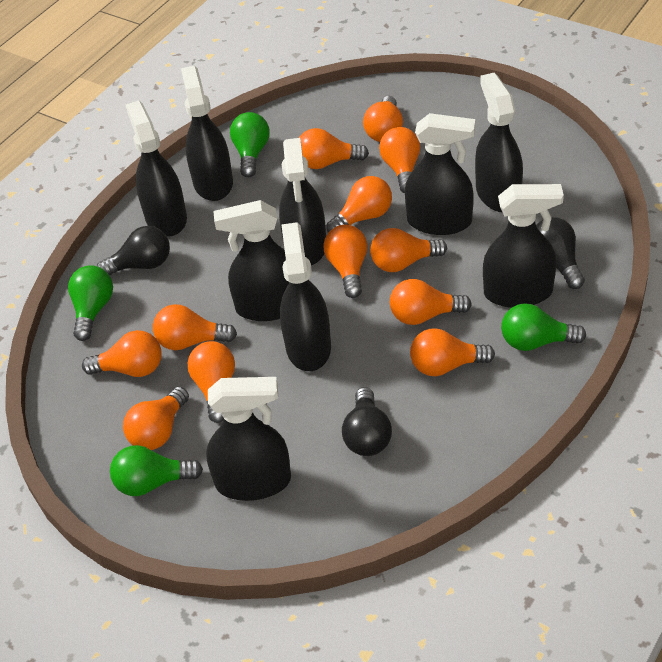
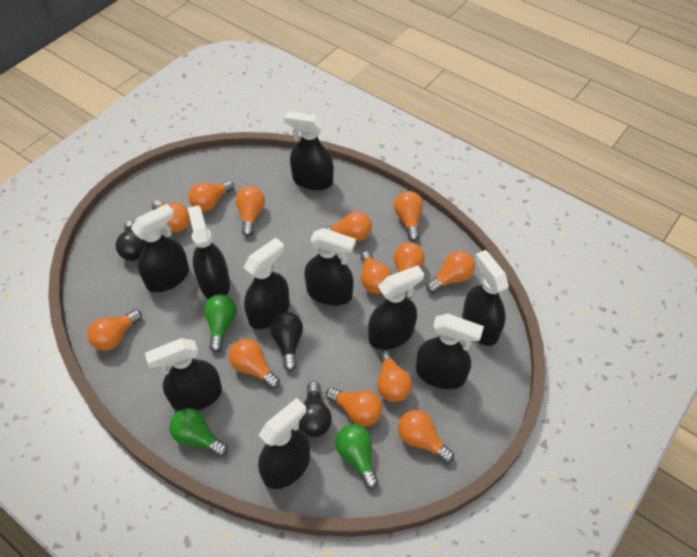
black spray bottle: 9 -> 10
green light bulb: 4 -> 3
orange light bulb: 12 -> 13

